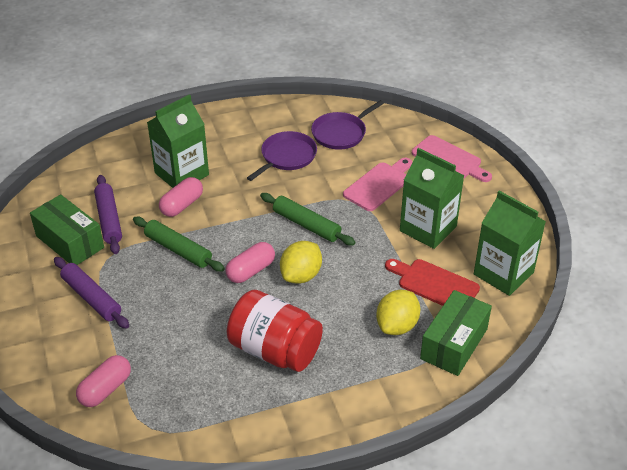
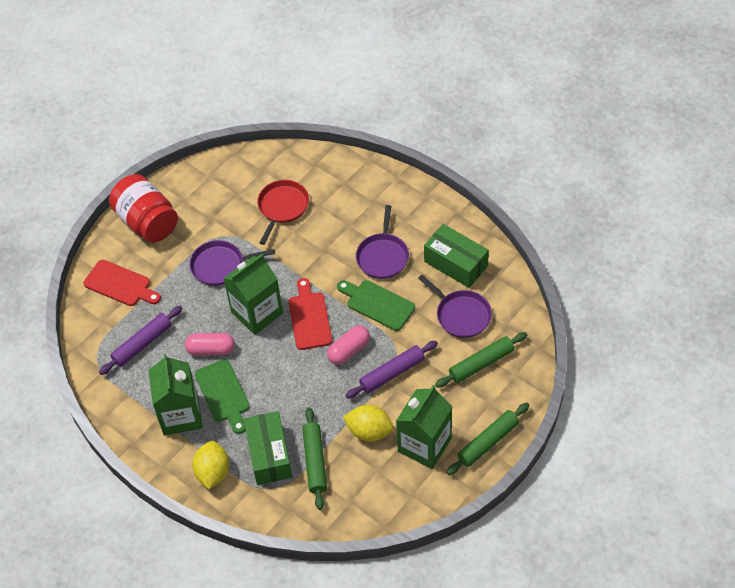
green cutting board: 0 -> 2
green rolling pin: 2 -> 3
pink capsule: 3 -> 2
pink cutting board: 2 -> 0
purple pan: 2 -> 3
red cutting board: 1 -> 2
red pan: 0 -> 1

